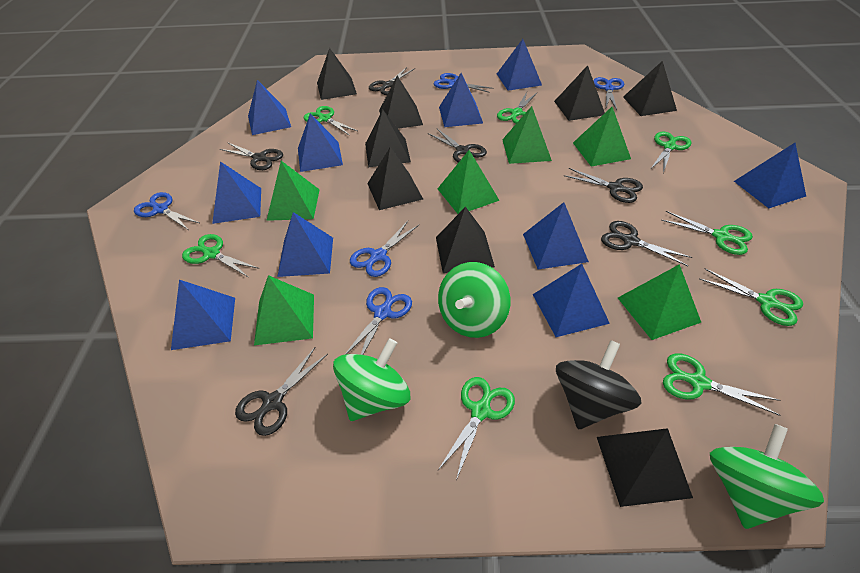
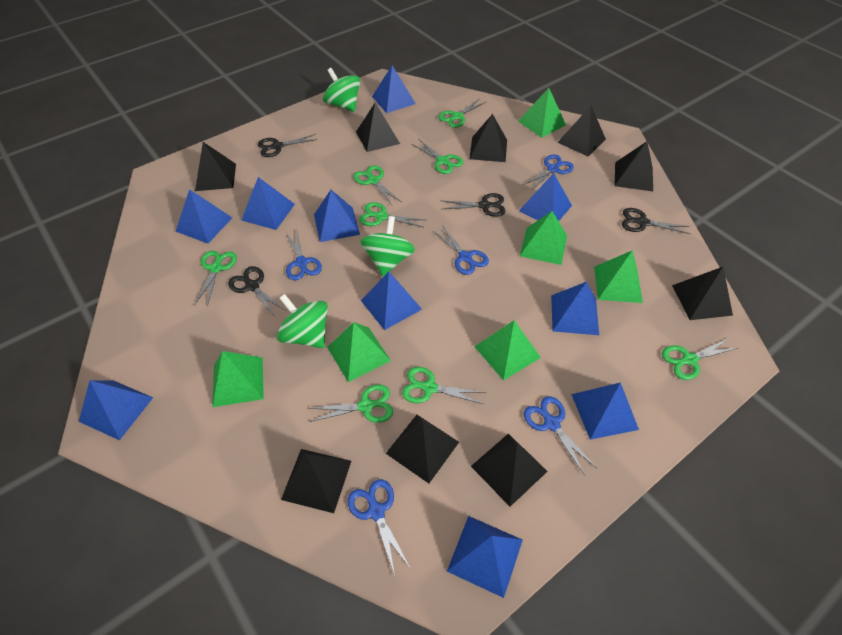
black pyramid: 8 -> 9
black scissors: 6 -> 4
black spinning top: 1 -> 0

